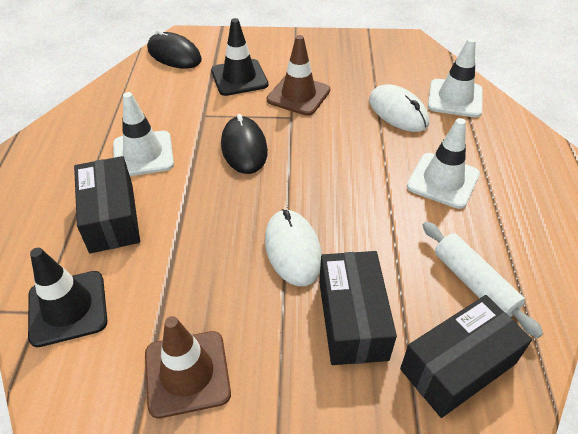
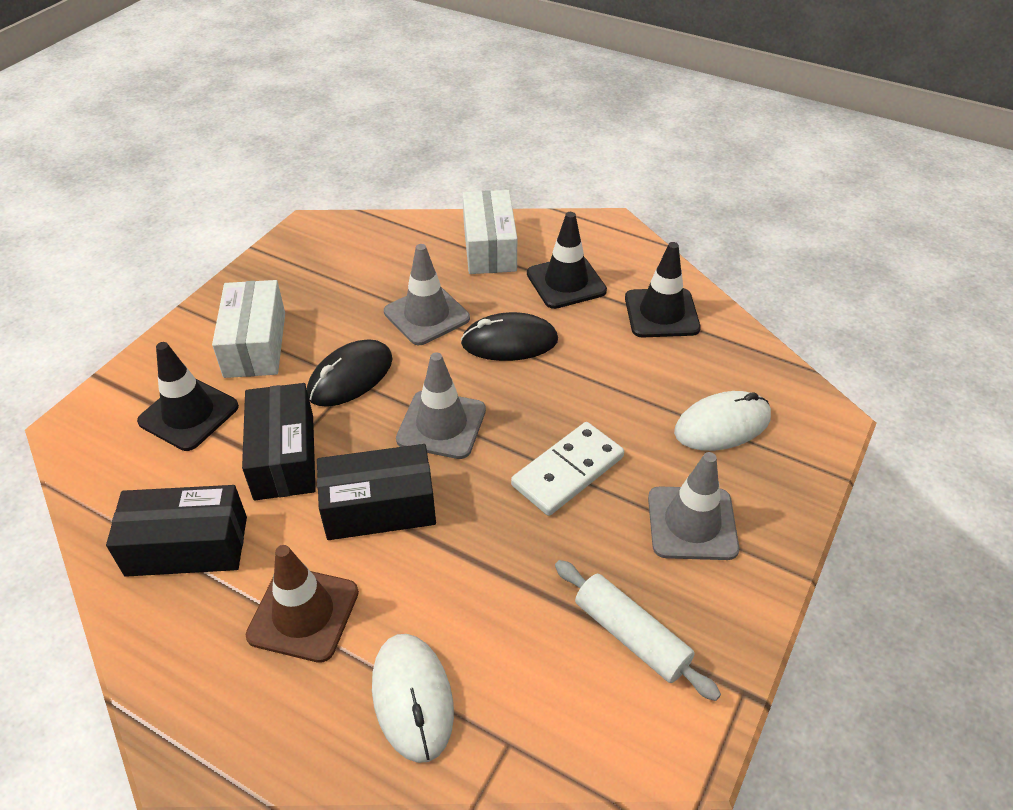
black traffic cone: 2 -> 3
brown traffic cone: 2 -> 1
grey traffic cone: 0 -> 3
white box: 0 -> 2
white domino: 0 -> 1
white traffic cone: 3 -> 0

